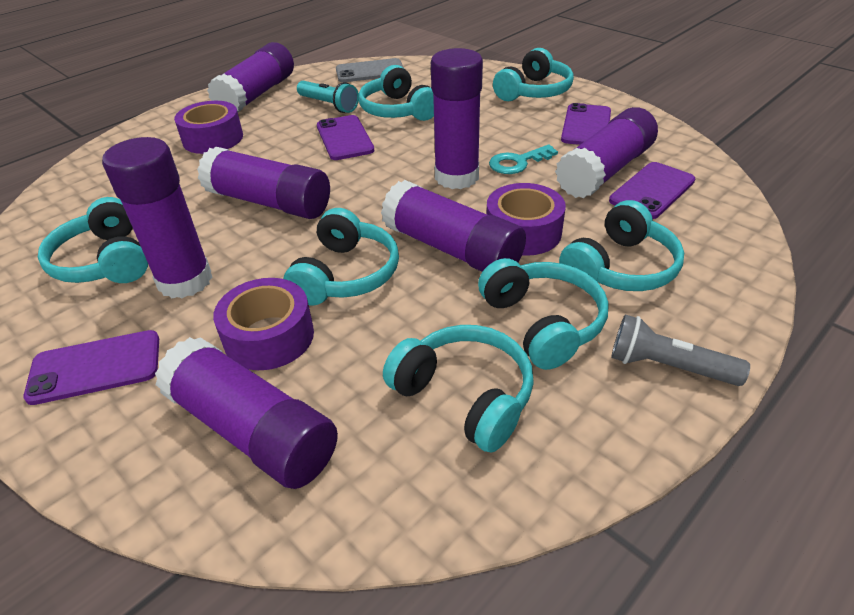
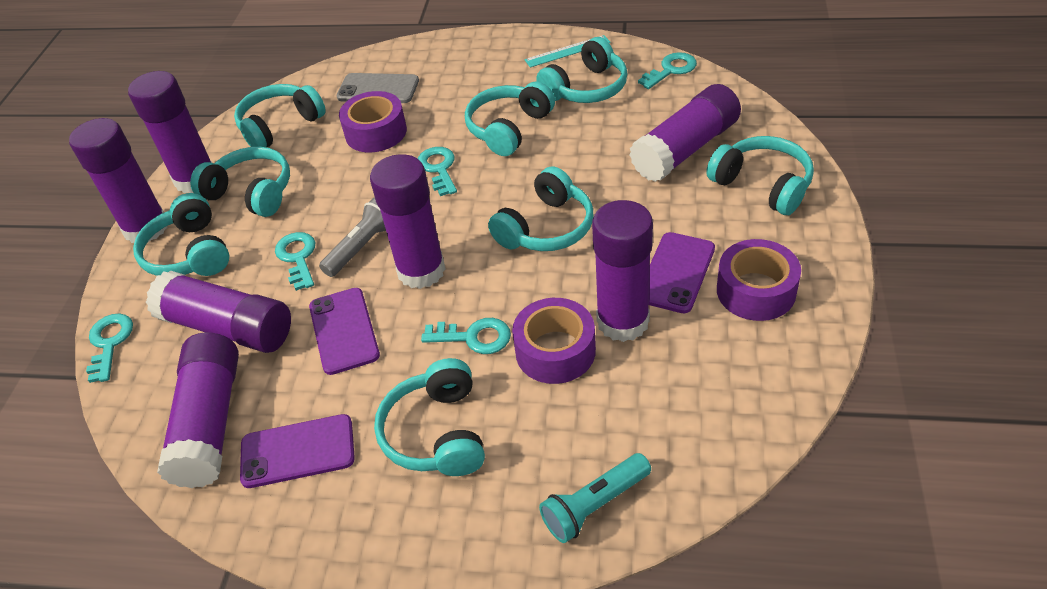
purple phone: 4 -> 3
turquoise headphones: 7 -> 8
turquoise key: 1 -> 5
turquoise ruler: 0 -> 1

